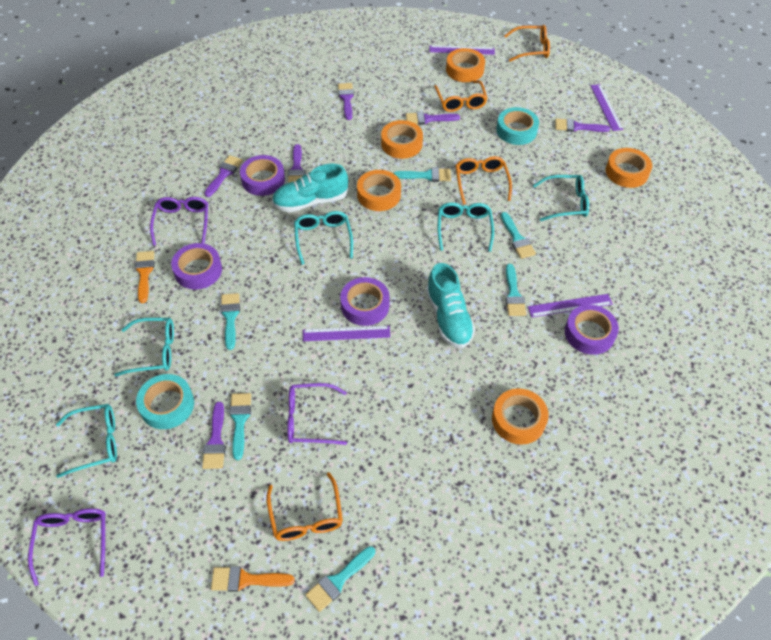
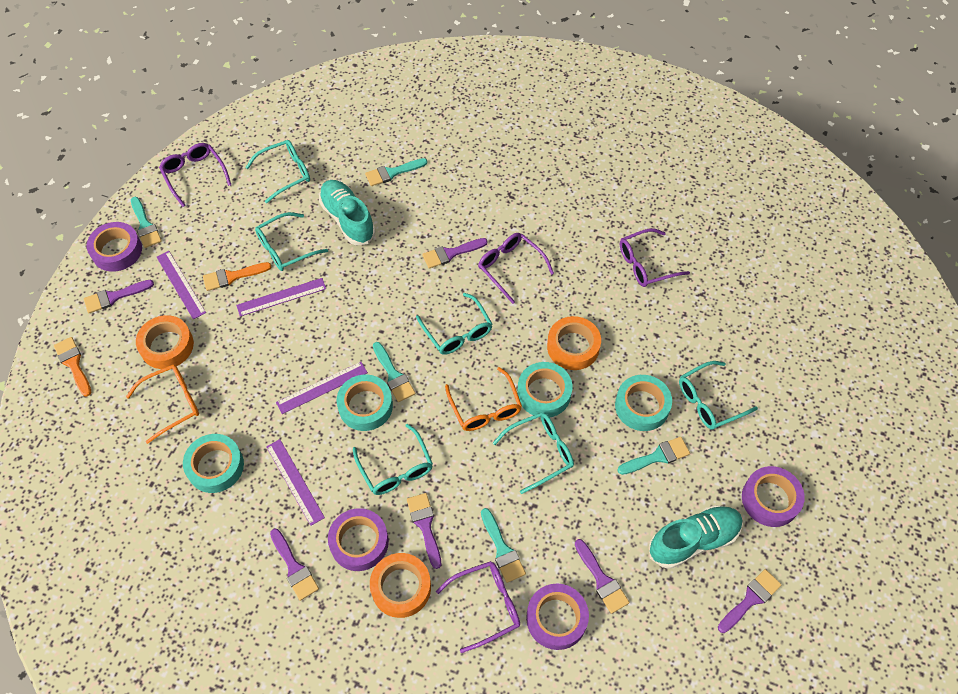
orange glasses: 4 -> 2
orange tape: 5 -> 3
purple glasses: 3 -> 4
turquoise brush: 6 -> 5
turquoise glasses: 5 -> 6
turquoise tape: 2 -> 4

